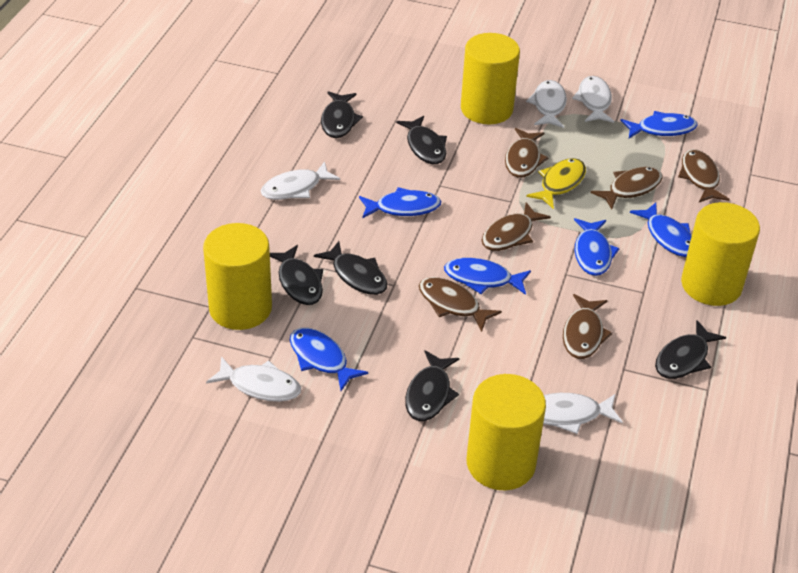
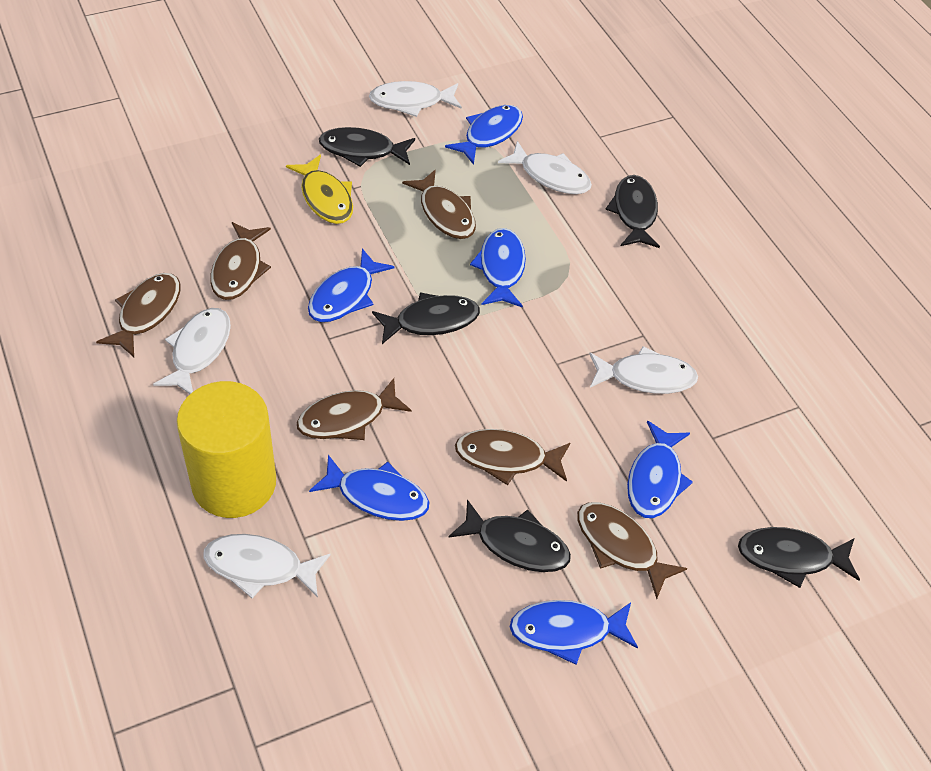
black fish: 6 -> 5
yellow cylinder: 4 -> 1

